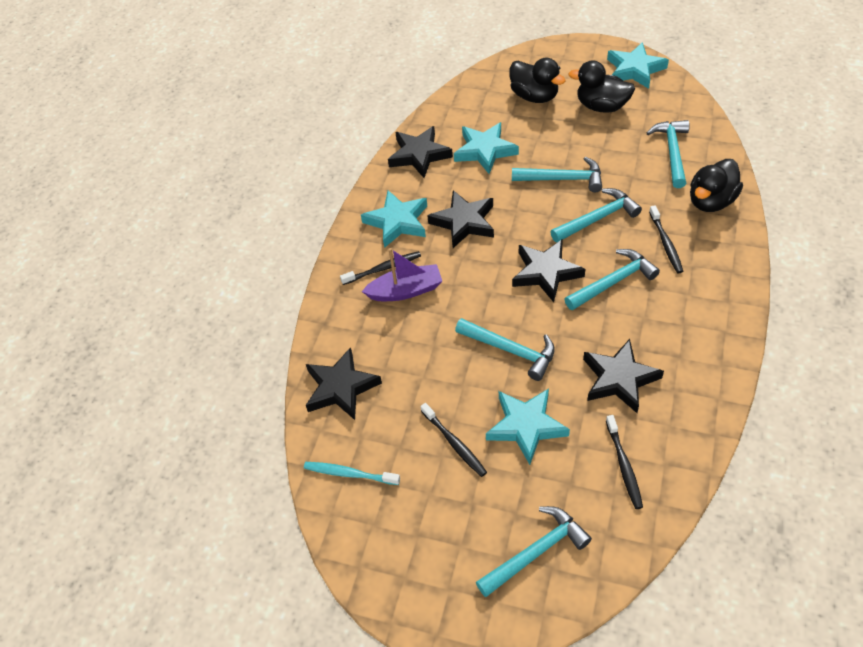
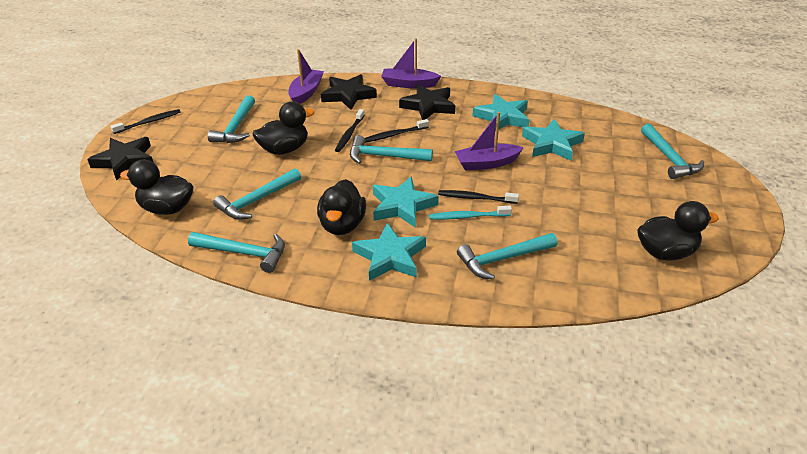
black duck: 3 -> 4
black star: 5 -> 3
purple boat: 1 -> 3

